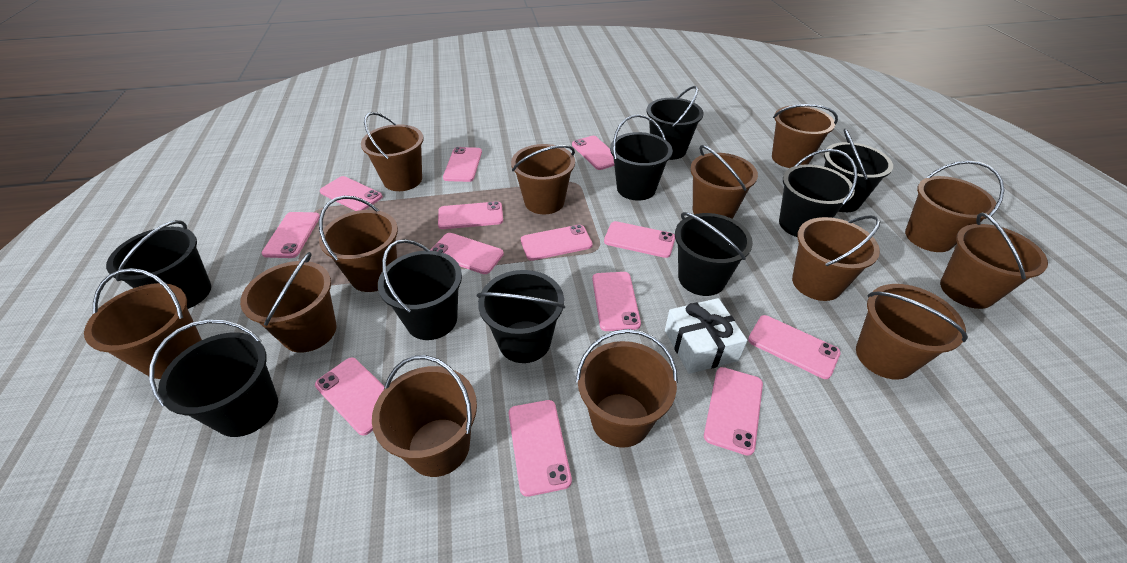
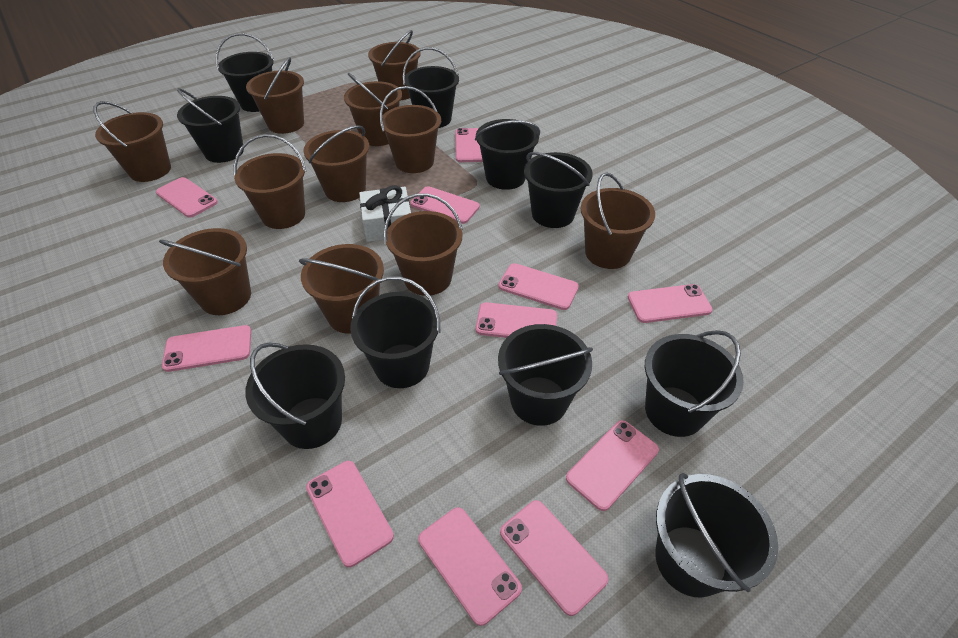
black bucket: 9 -> 10
brown bucket: 13 -> 11
pink phone: 13 -> 11

